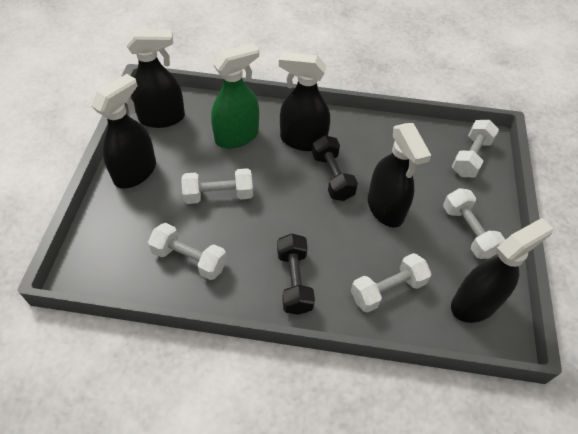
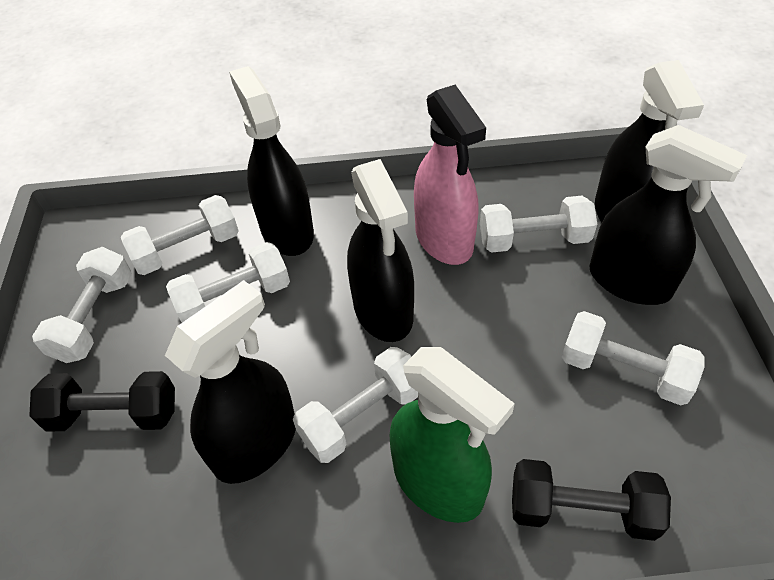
pink spray bottle: 0 -> 1
white dumbbell: 5 -> 6

